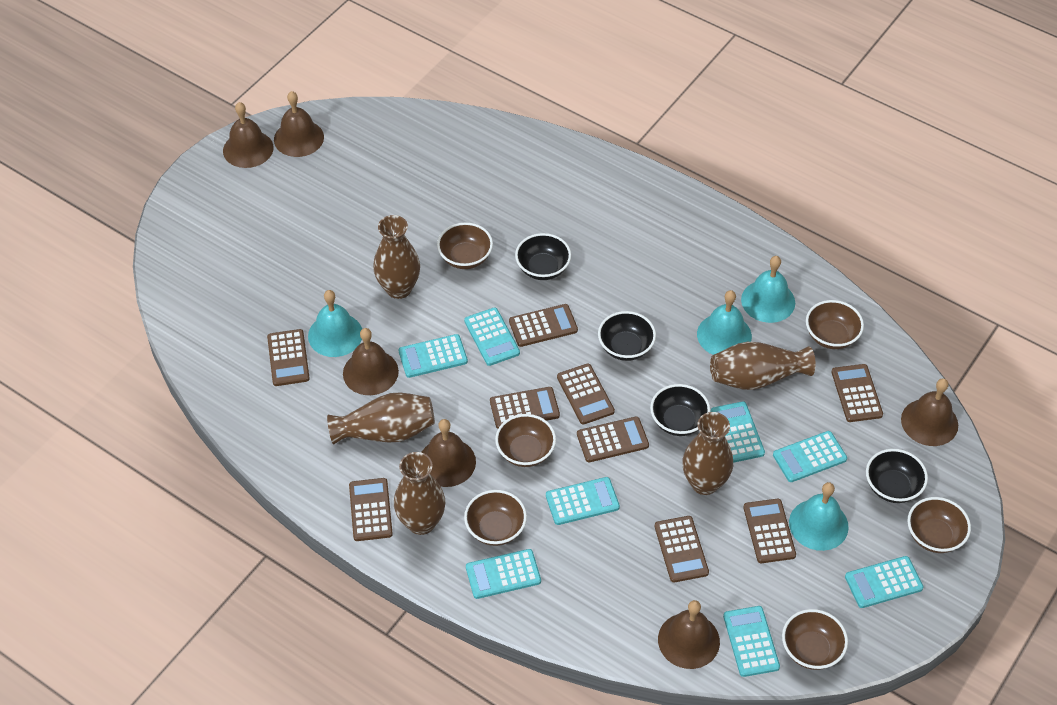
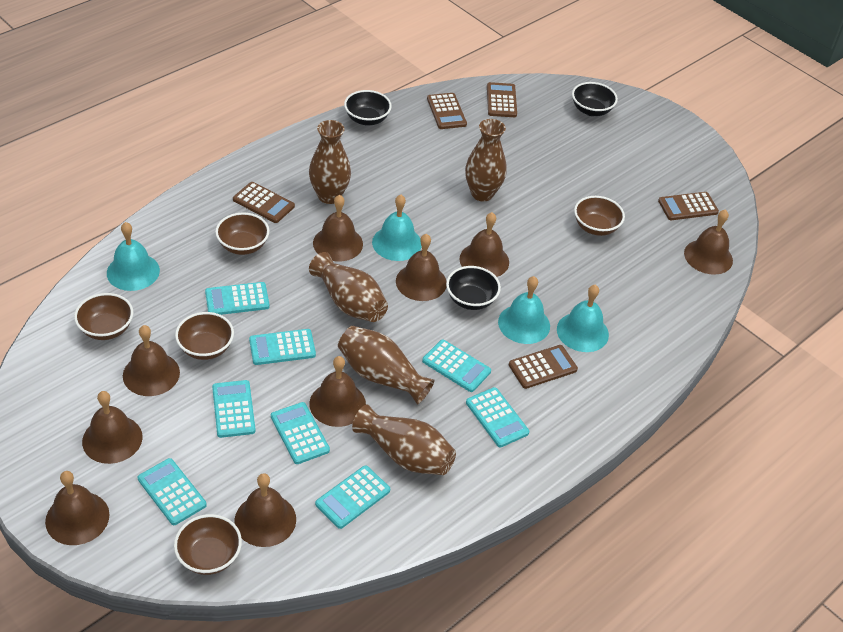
black bowl: 4 -> 3
brown bell: 6 -> 9
brown bowl: 6 -> 5
brown calculator: 9 -> 5

